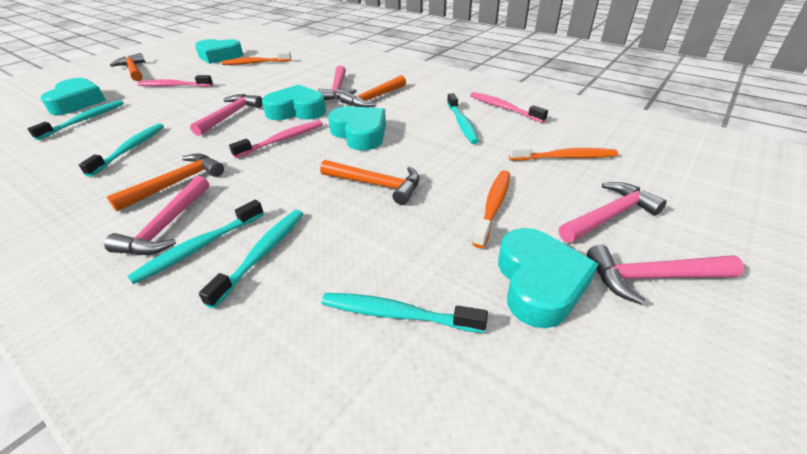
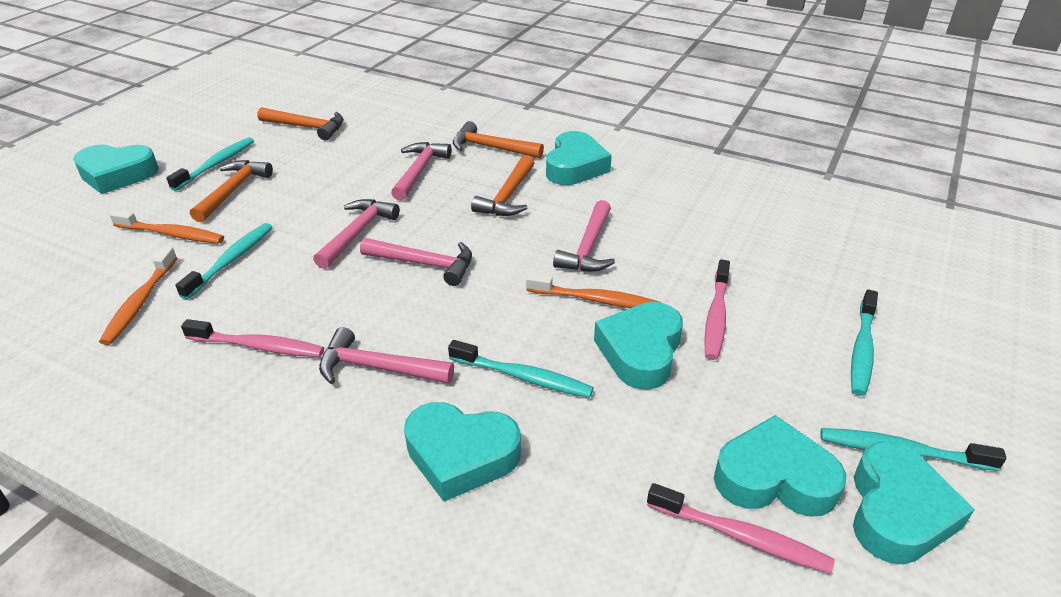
turquoise heart: 5 -> 6
turquoise toothbrush: 6 -> 5

